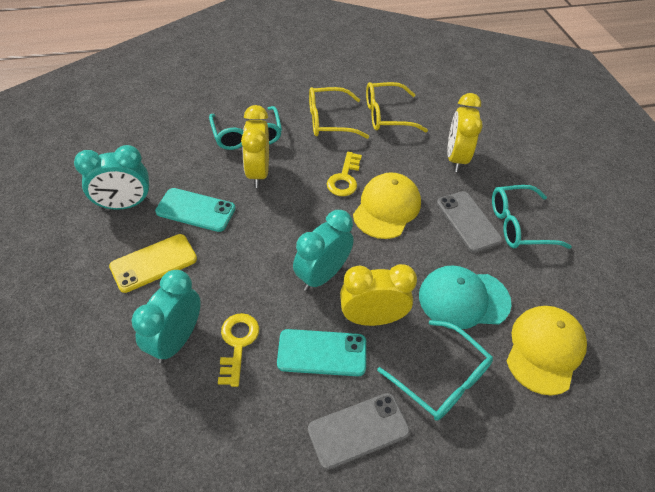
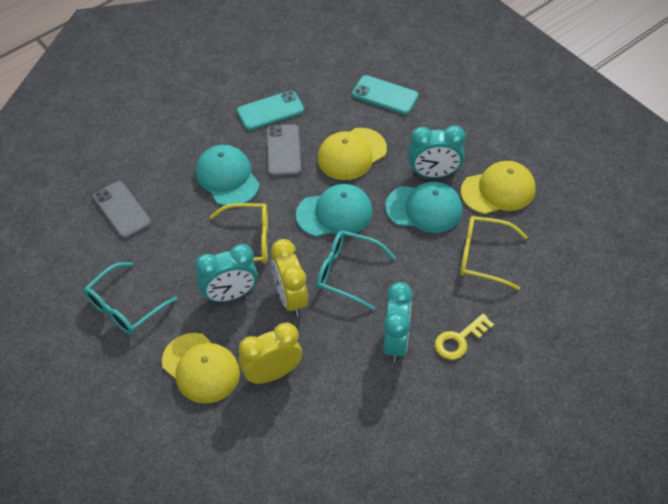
turquoise cap: 1 -> 3
turquoise glasses: 3 -> 2
yellow cap: 2 -> 3
yellow clock: 3 -> 2
yellow key: 2 -> 1
yellow phone: 1 -> 0

